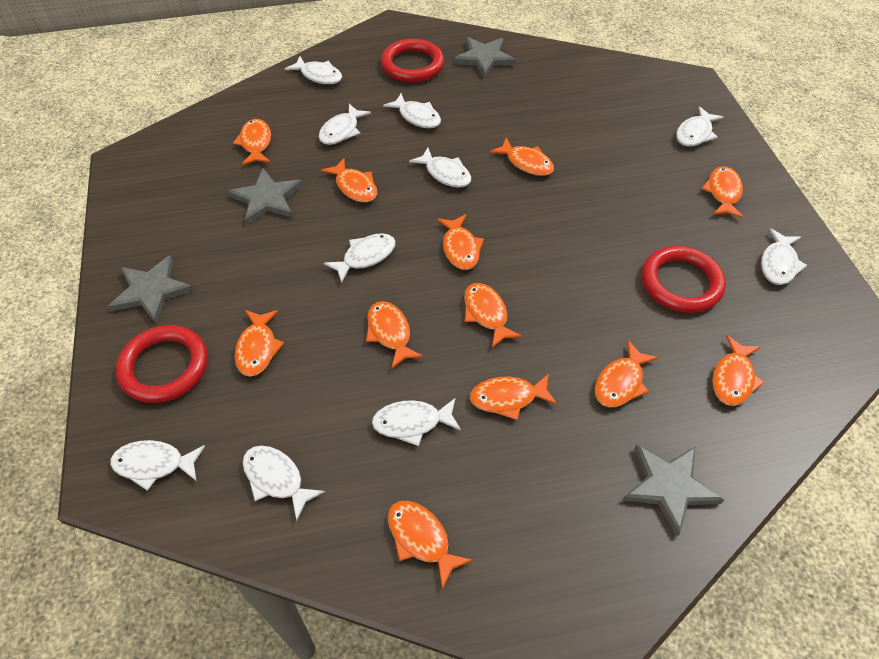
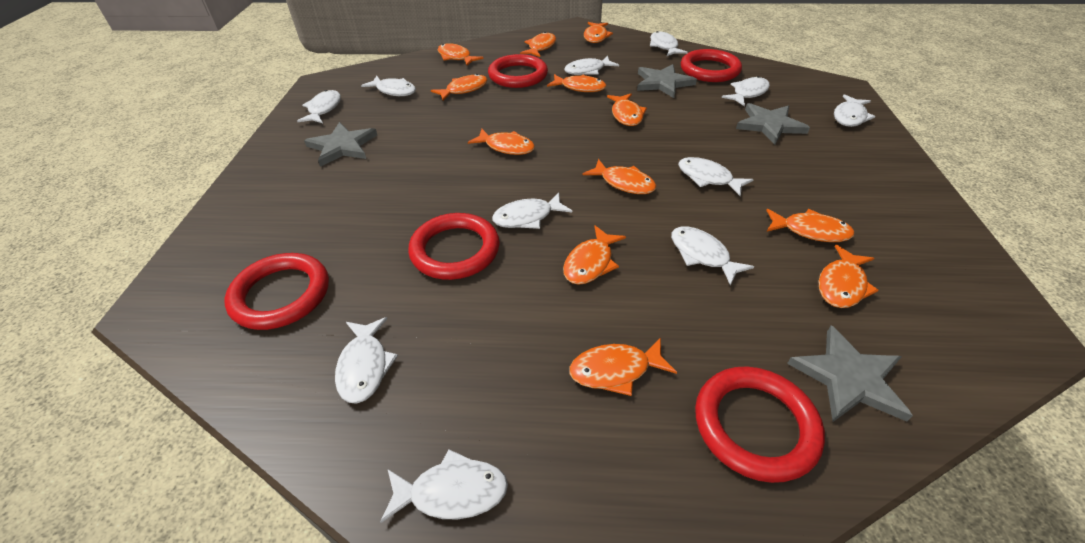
red ring: 3 -> 5
white fish: 10 -> 11

